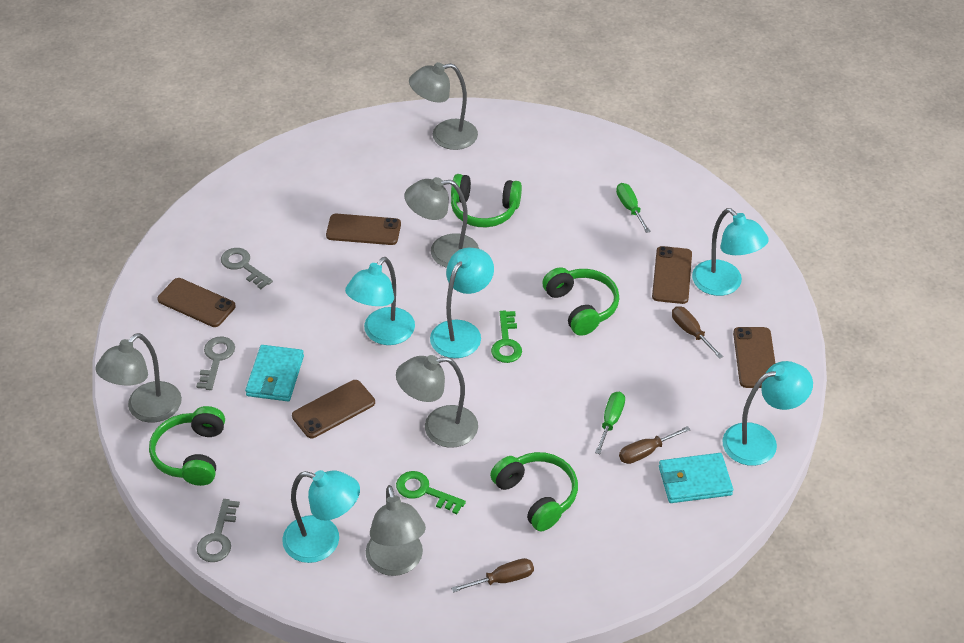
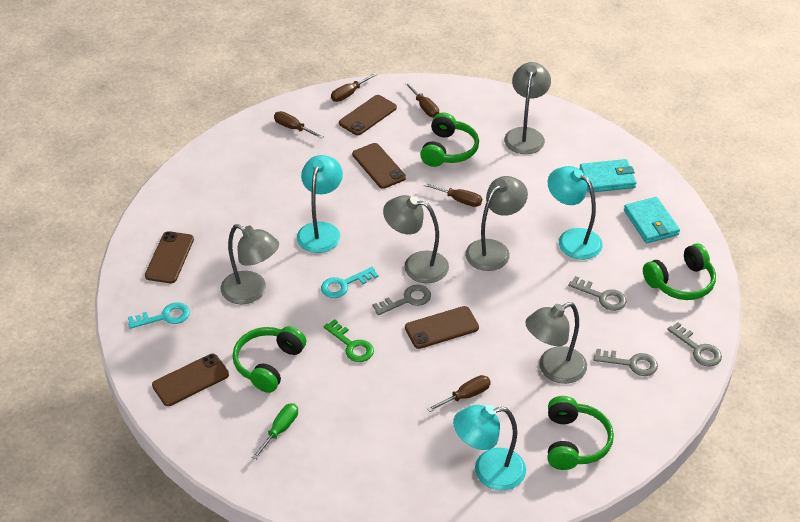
brown screwdriver: 3 -> 5
green key: 2 -> 1
green screwdriver: 2 -> 1
grey key: 3 -> 4
turquoise key: 0 -> 2
turquoise lamp: 5 -> 3

